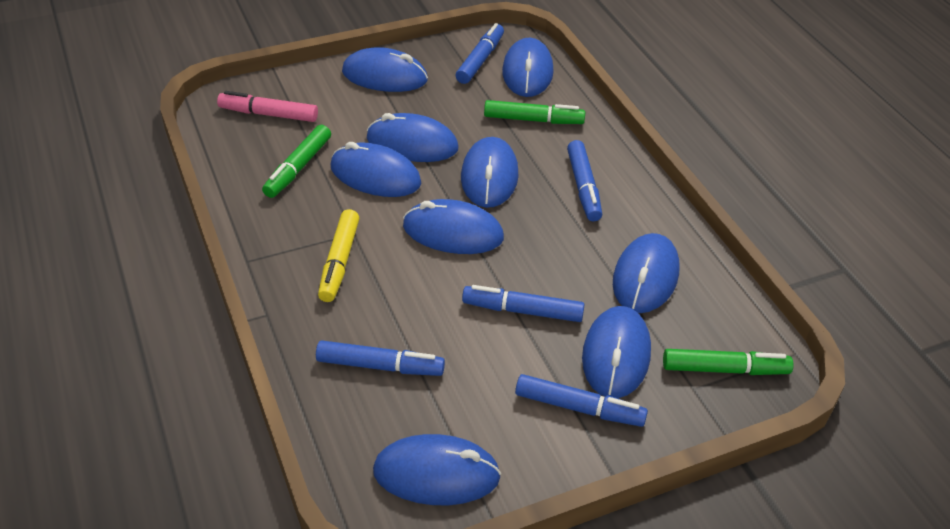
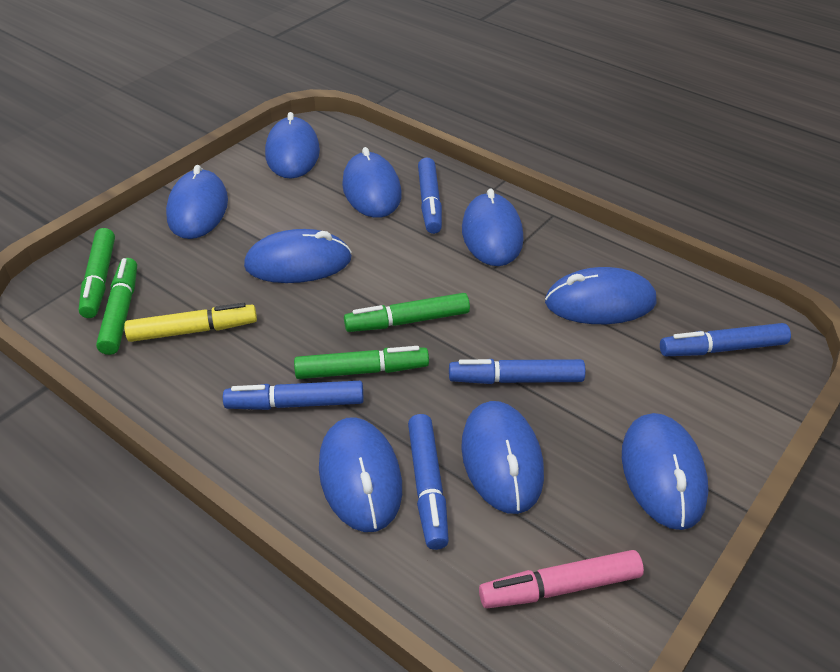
green marker: 3 -> 4

